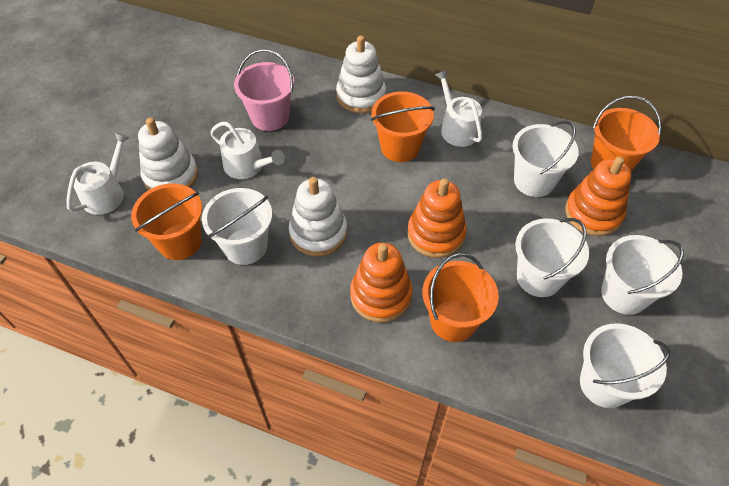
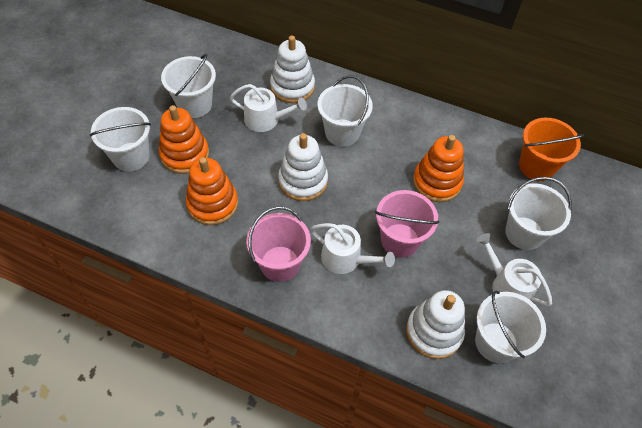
orange bucket: 4 -> 1
pink bucket: 1 -> 2

